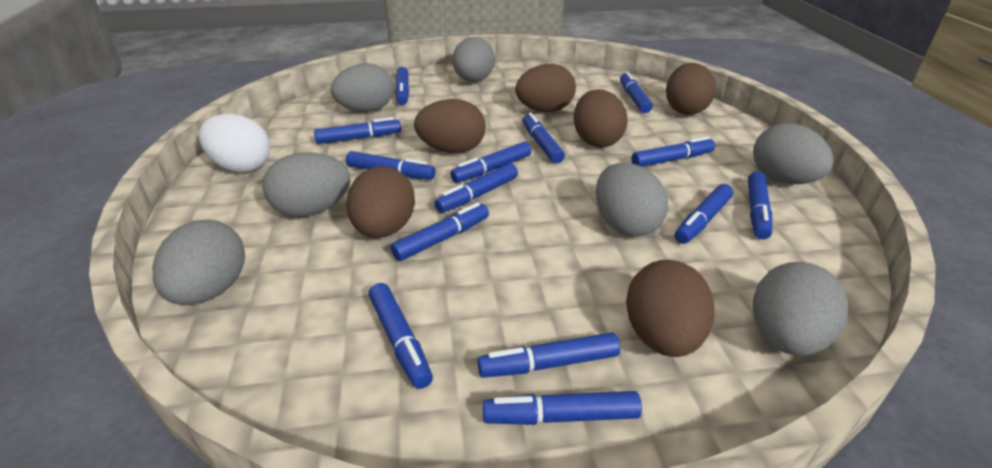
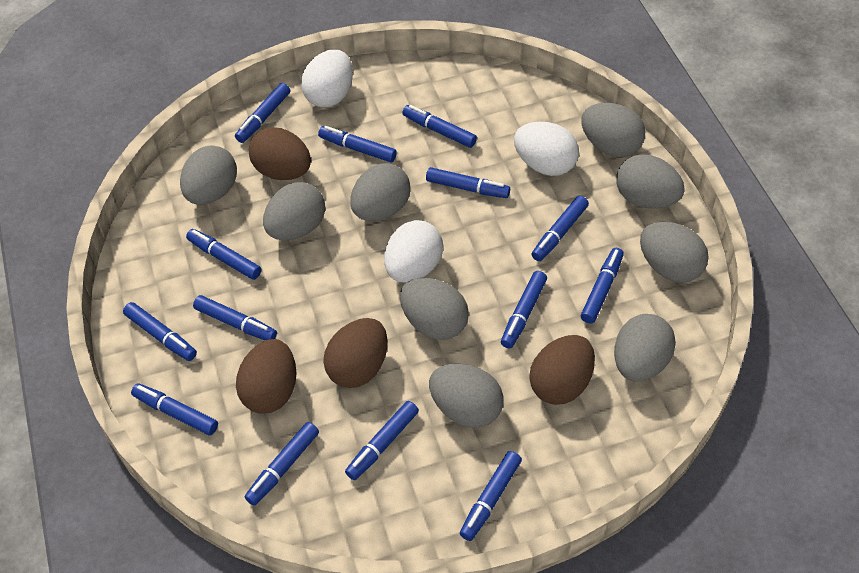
brown egg: 6 -> 4
grey egg: 7 -> 9
white egg: 1 -> 3

